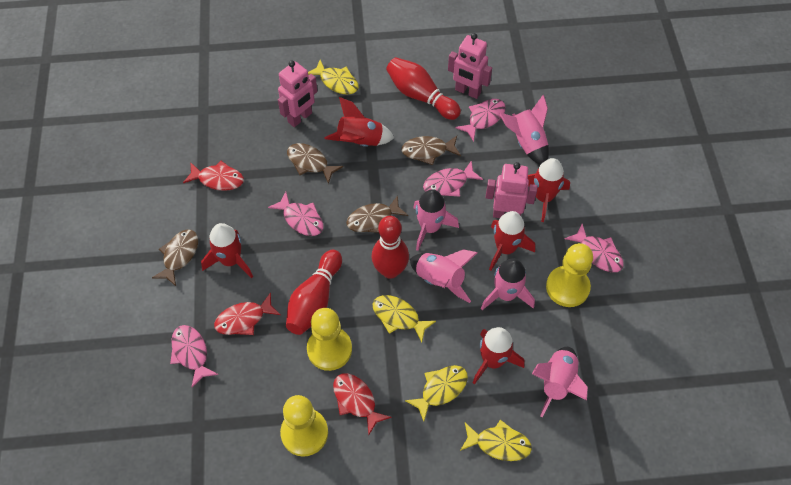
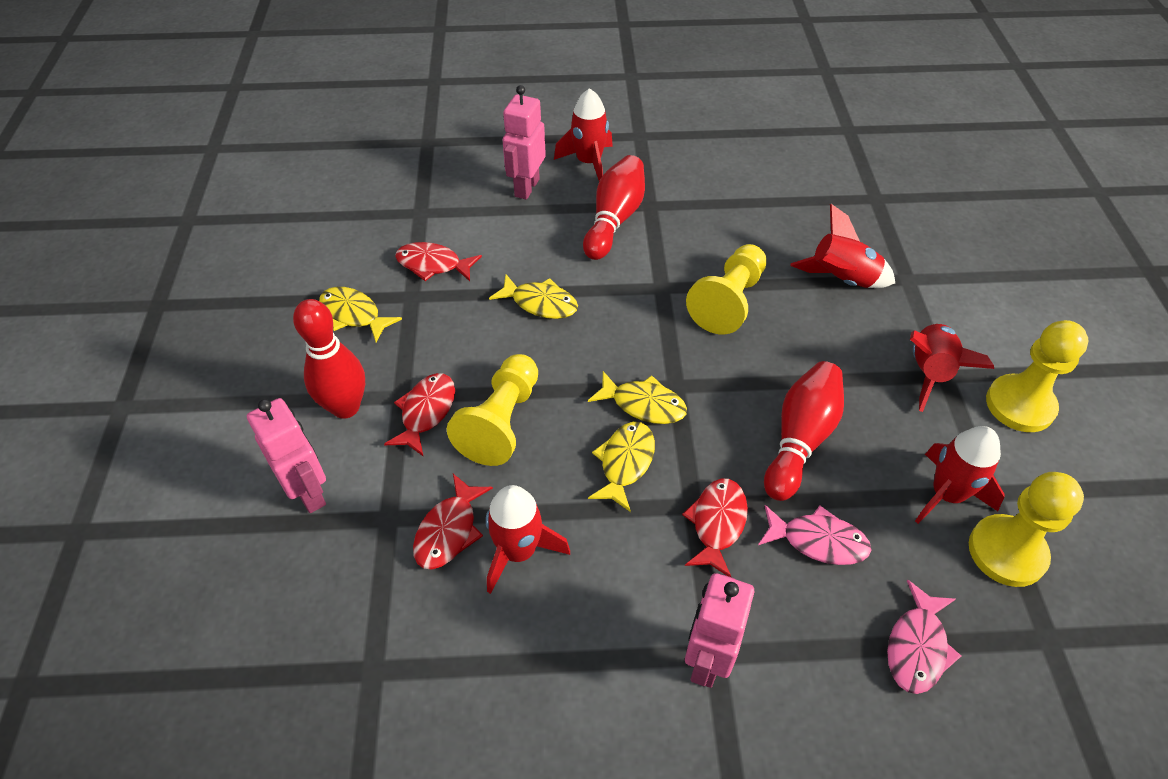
brown fish: 4 -> 0
pink fish: 5 -> 2
pink rocket: 5 -> 0
red fish: 3 -> 4
yellow pawn: 3 -> 4

